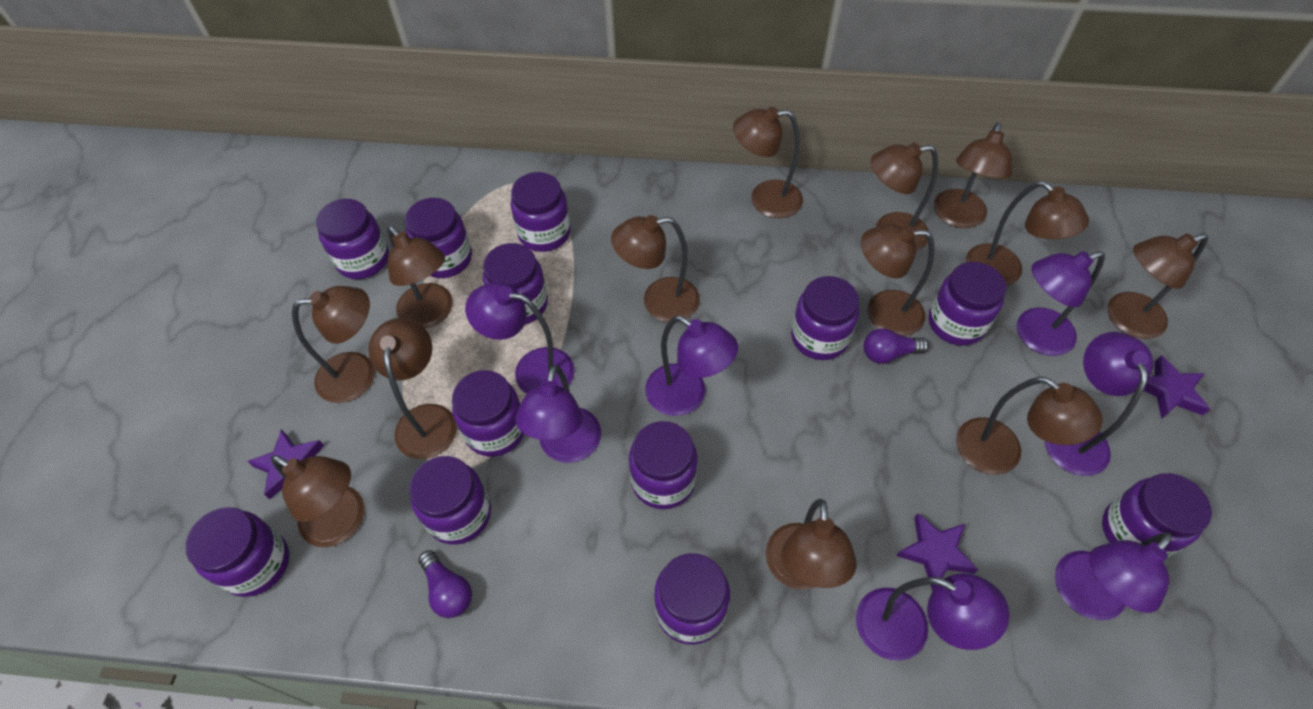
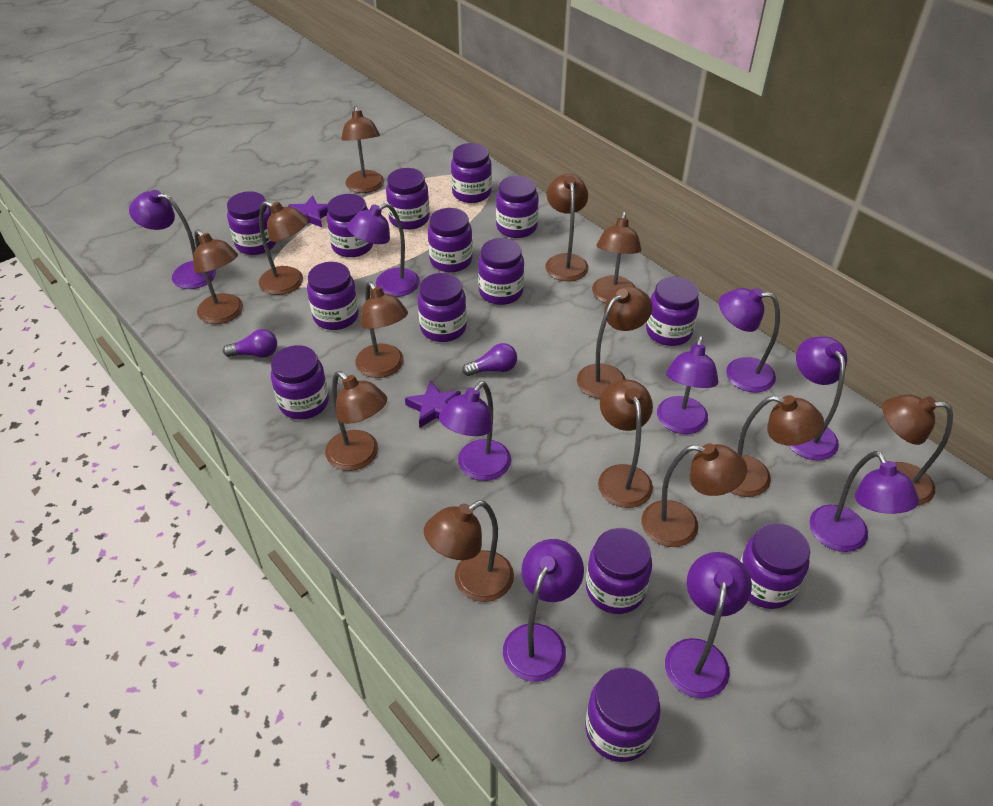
purple jar: 12 -> 14
purple lamp: 7 -> 9
purple star: 3 -> 2

